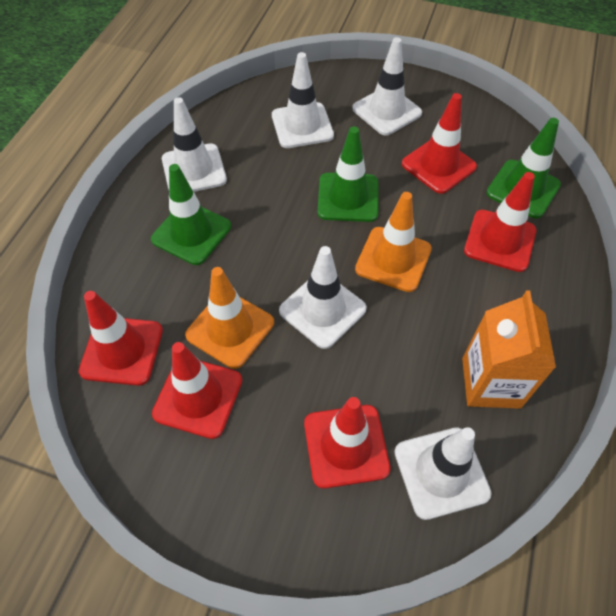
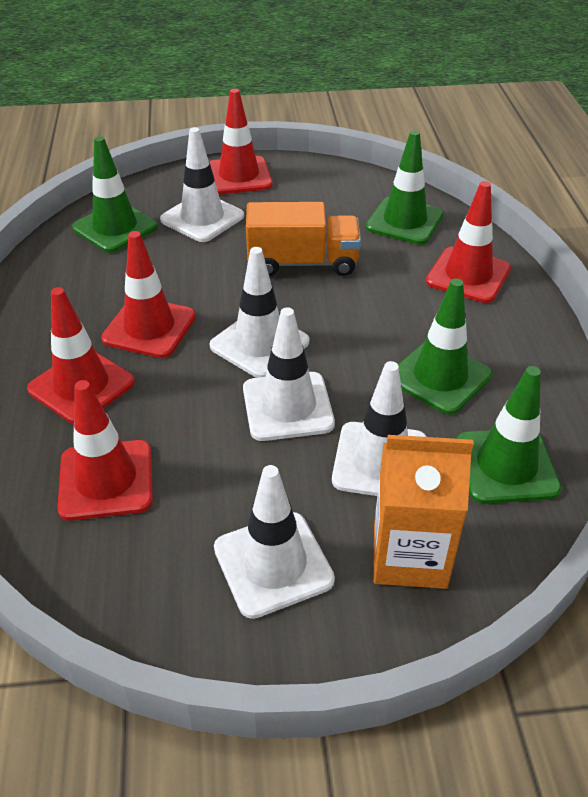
green traffic cone: 3 -> 4
orange traffic cone: 2 -> 0
orange truck: 0 -> 1

